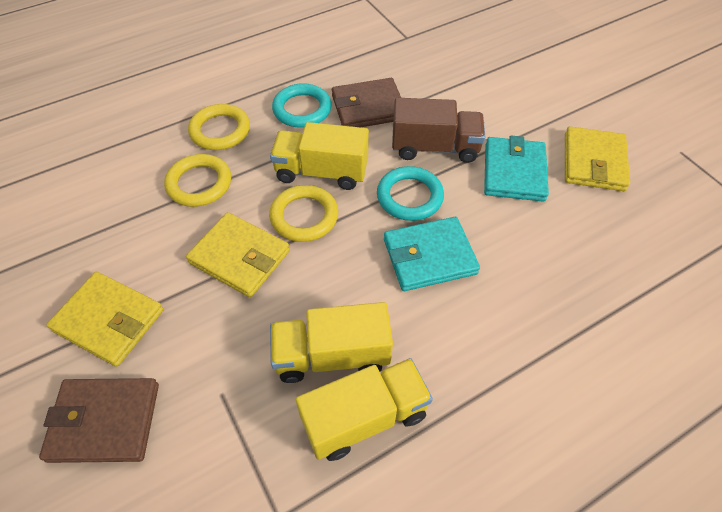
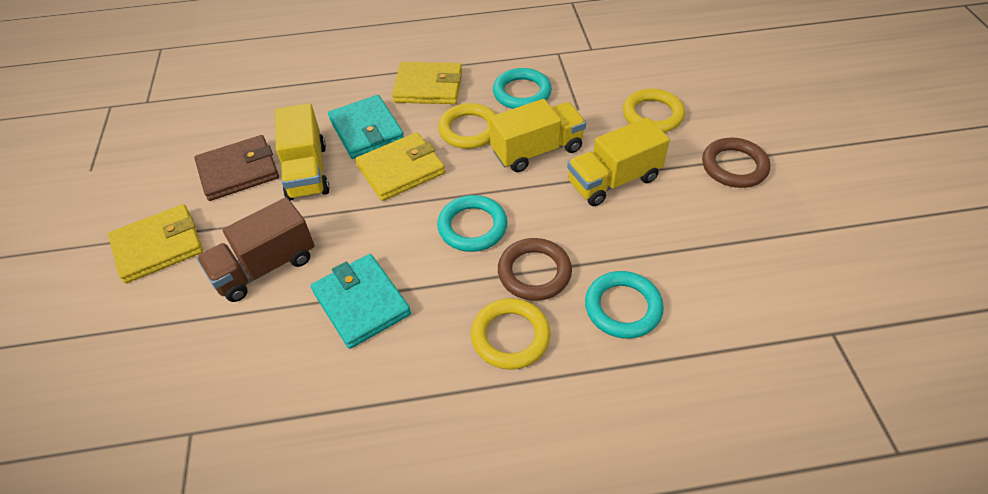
brown ring: 0 -> 2
brown wallet: 2 -> 1
turquoise ring: 2 -> 3

